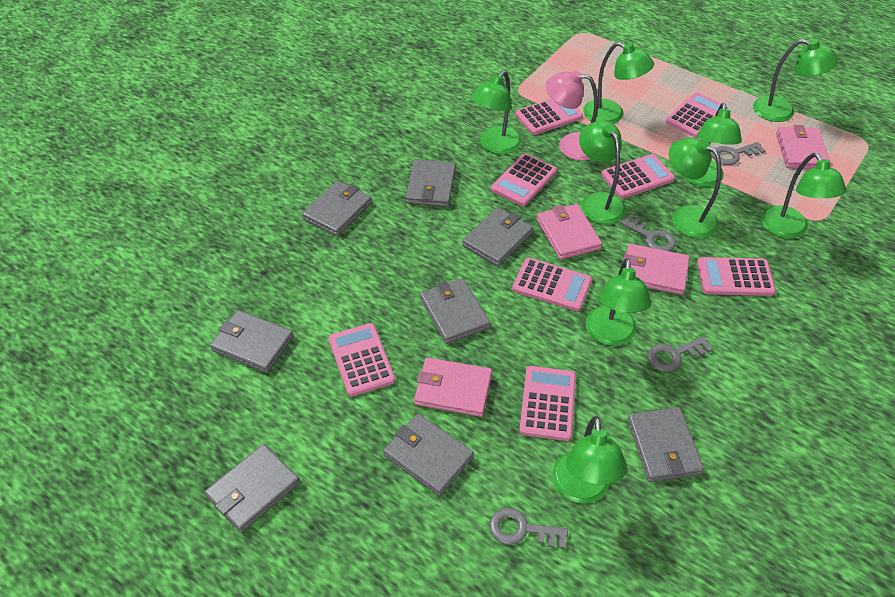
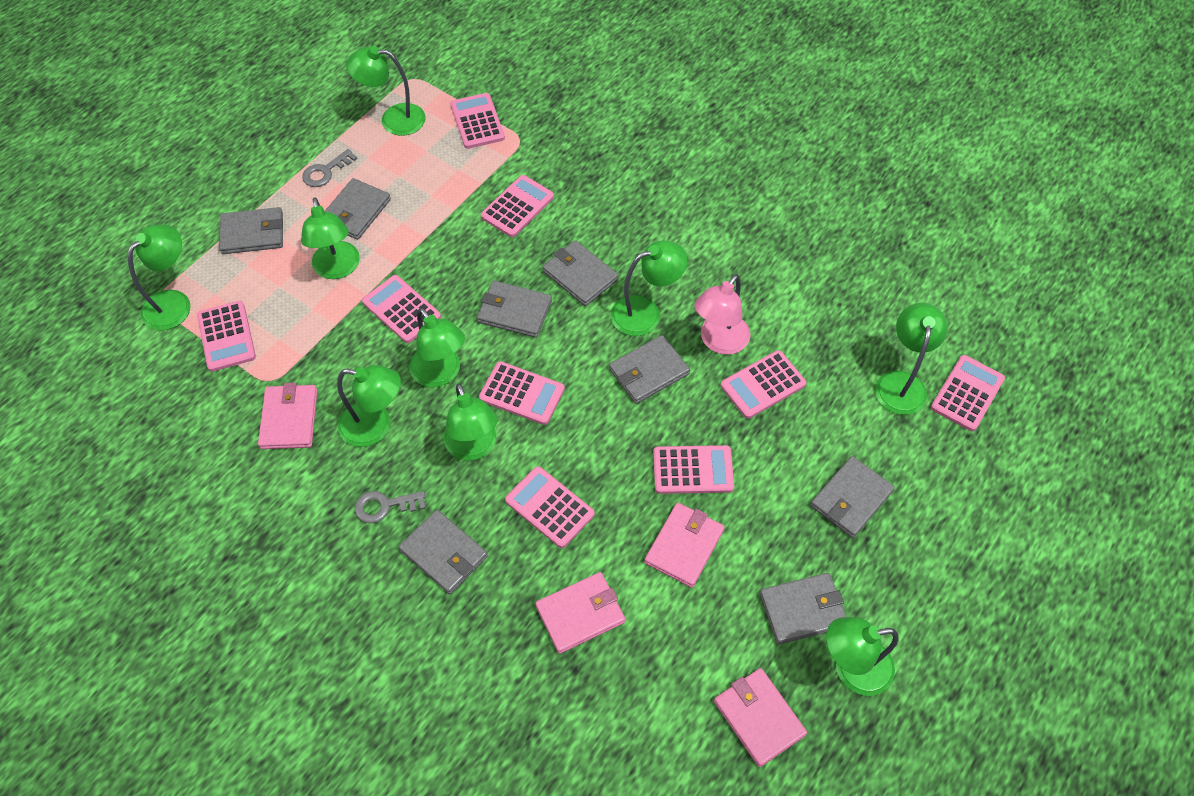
grey key: 4 -> 2
pink calculator: 8 -> 9

